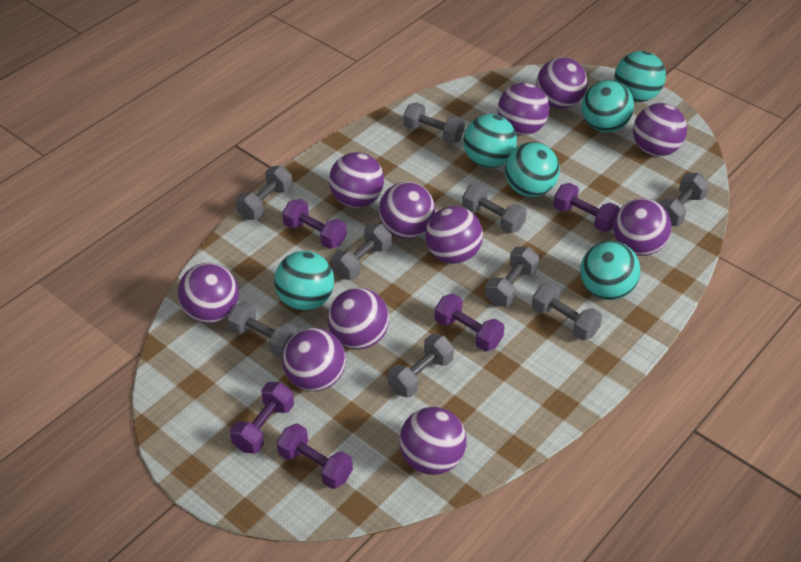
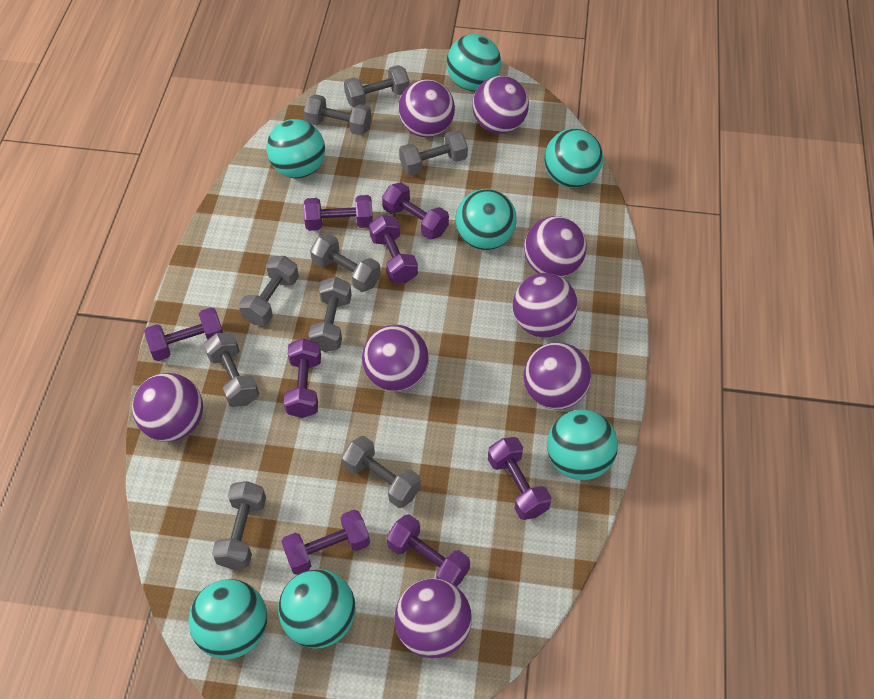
purple ball: 11 -> 8
purple dumbbell: 5 -> 8
turquoise ball: 6 -> 7

